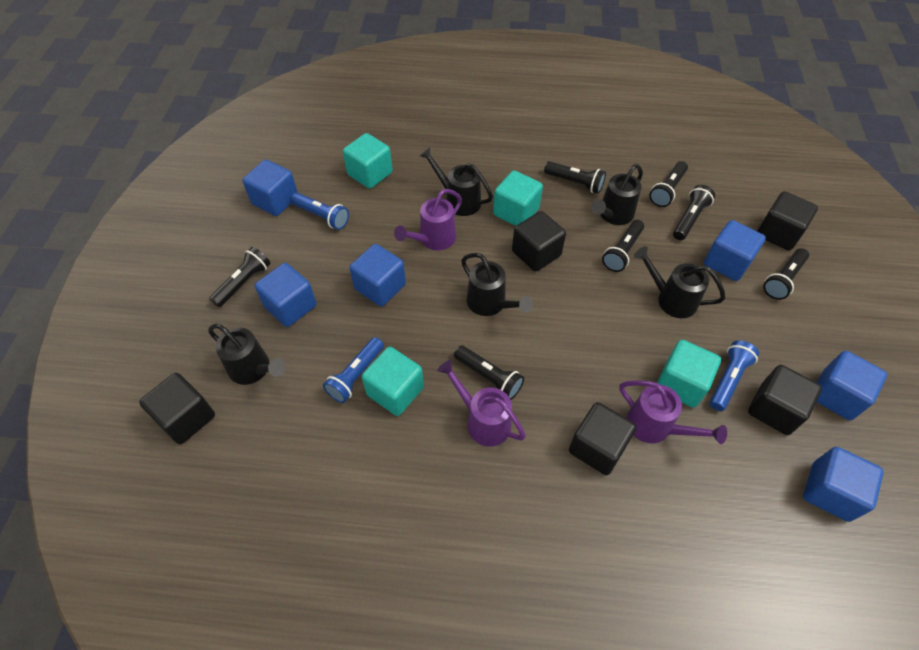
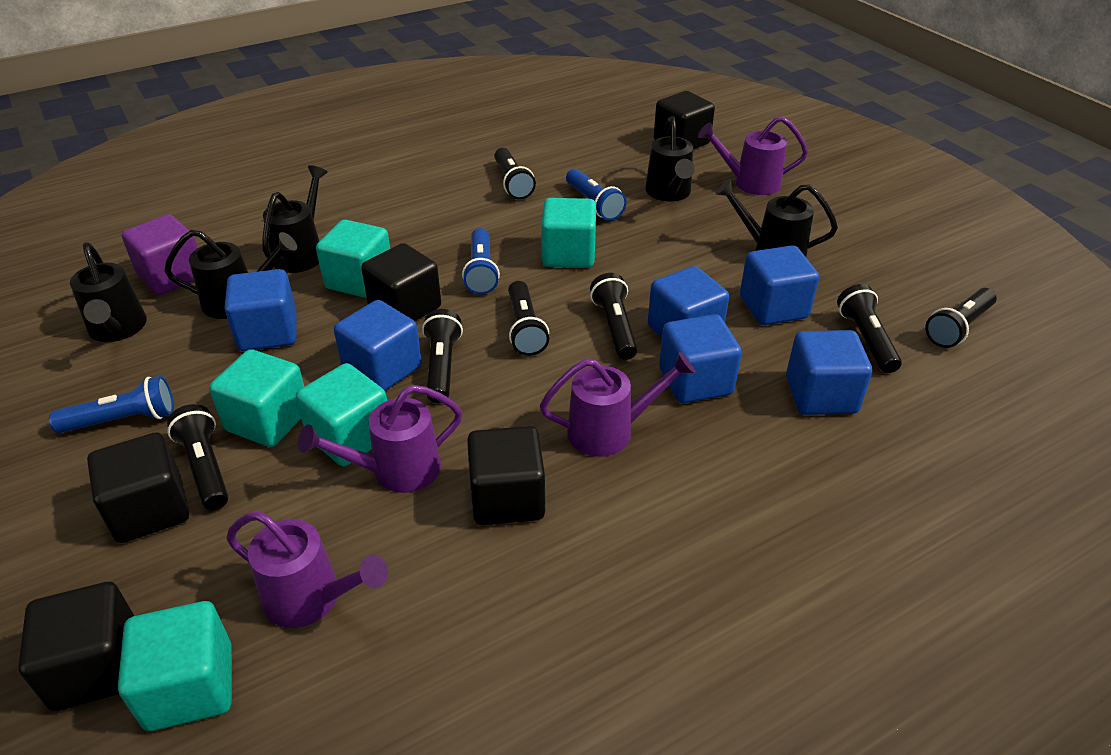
purple cube: 0 -> 1
purple watering can: 3 -> 4
turquoise cube: 4 -> 5

